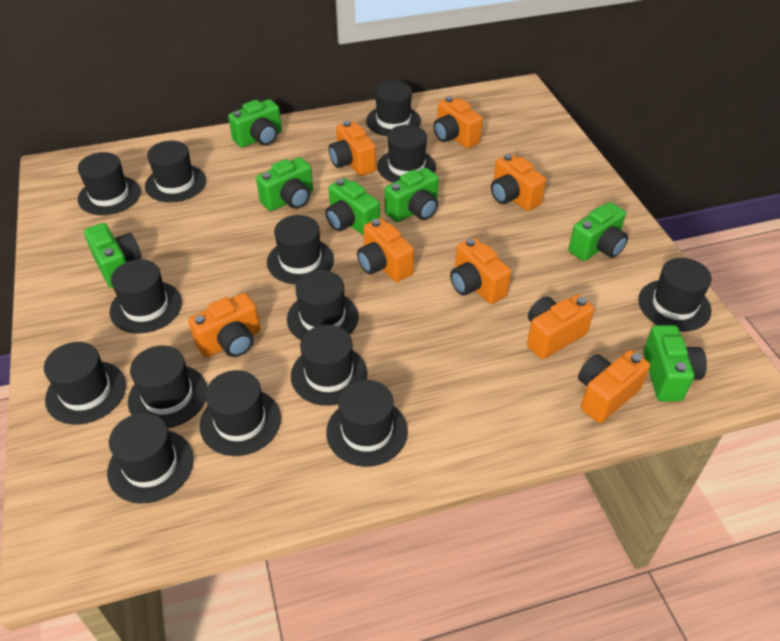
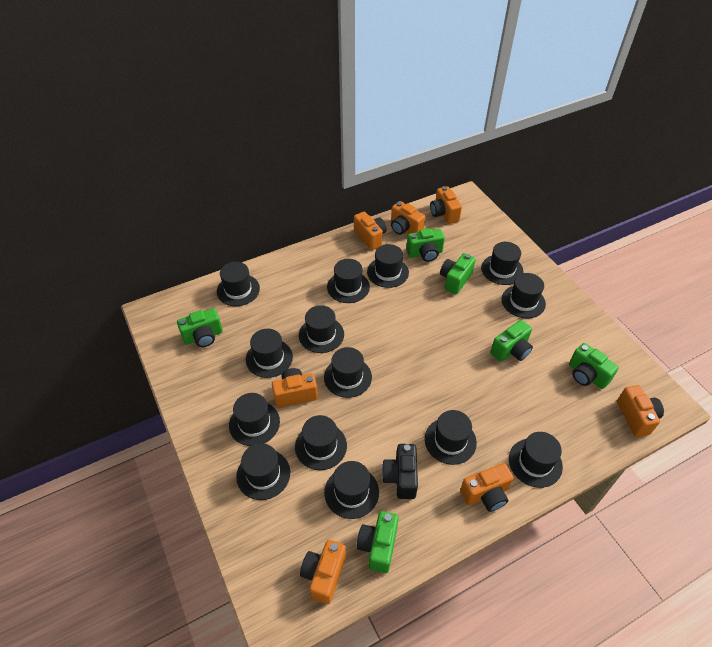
black camera: 0 -> 1
green camera: 7 -> 6
orange camera: 8 -> 7

